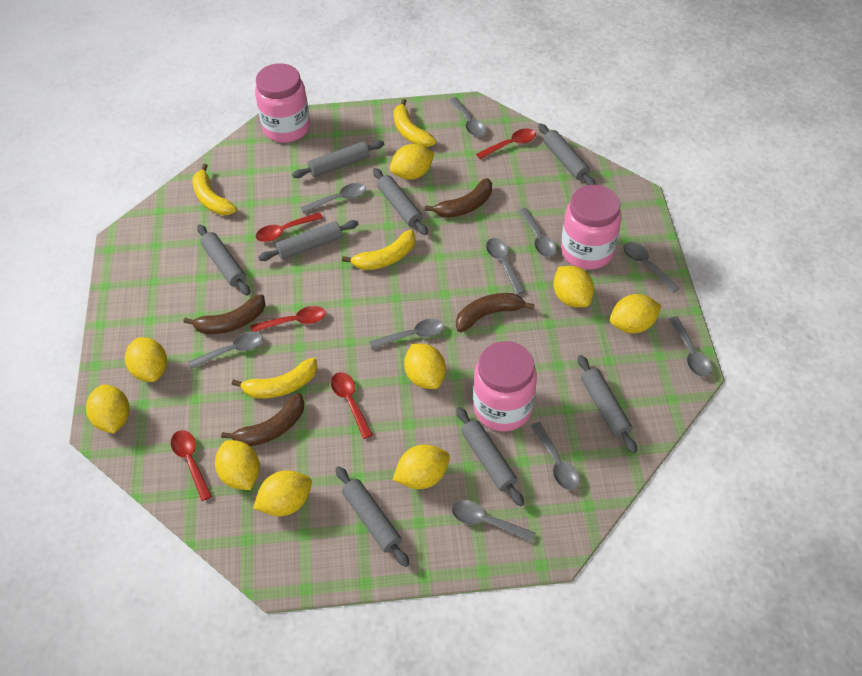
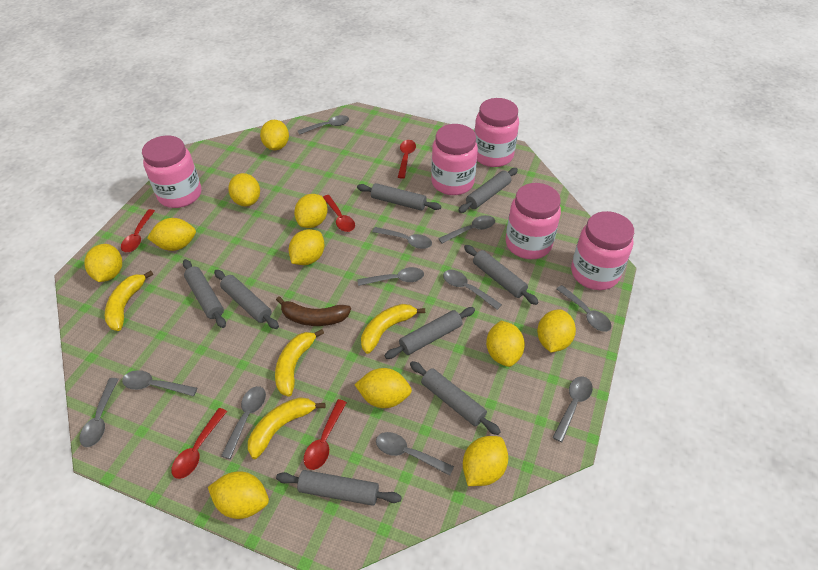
brown banana: 4 -> 1
grey spoon: 10 -> 11
pink jar: 3 -> 5
yellow lemon: 9 -> 11

